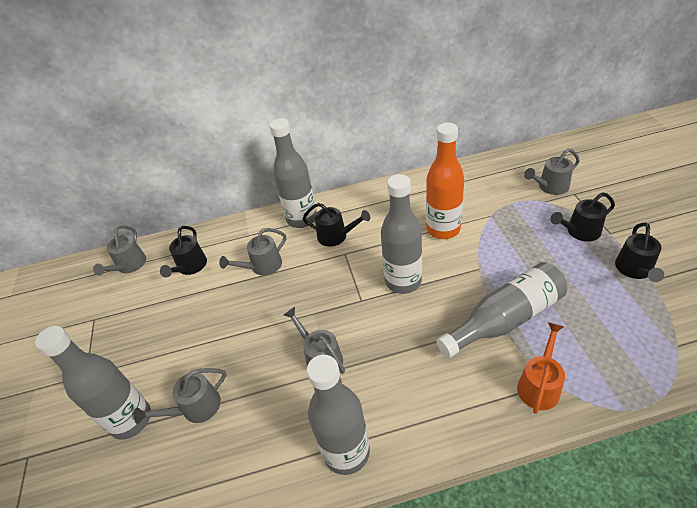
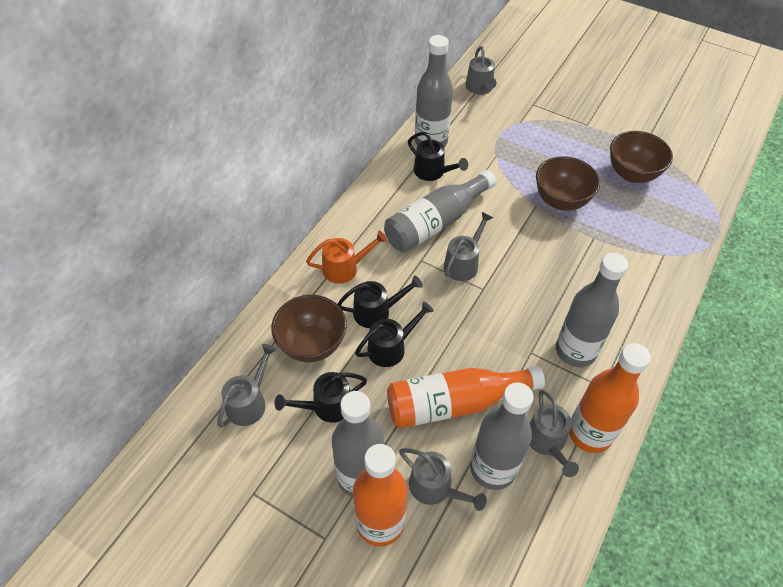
brown bowl: 0 -> 3
orange bottle: 1 -> 3

